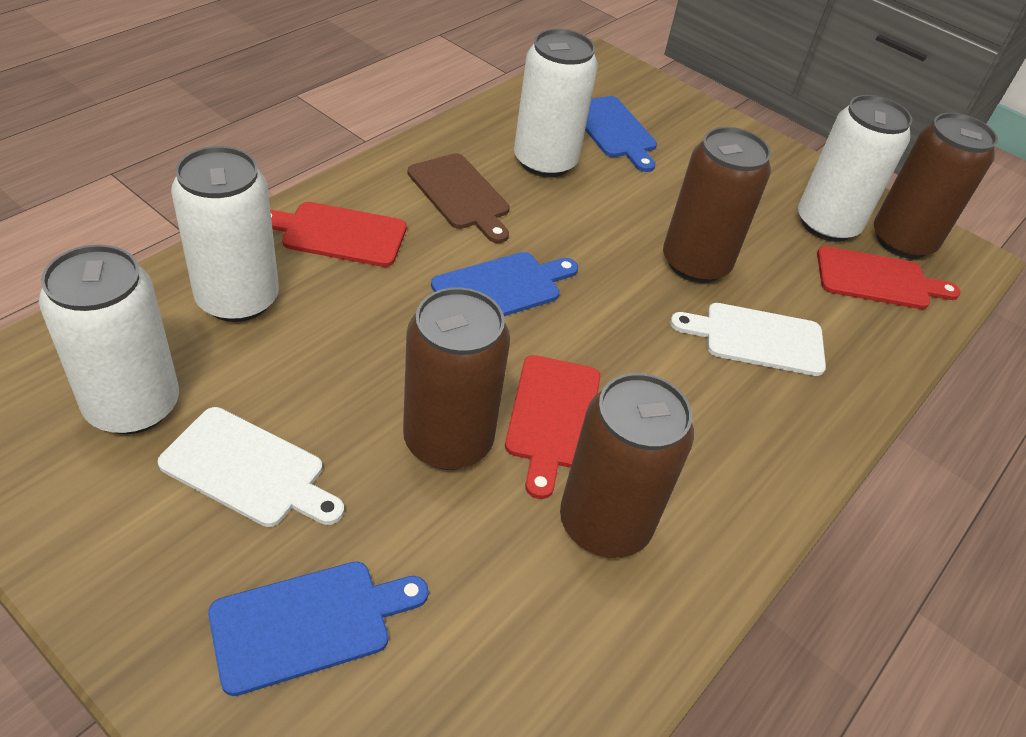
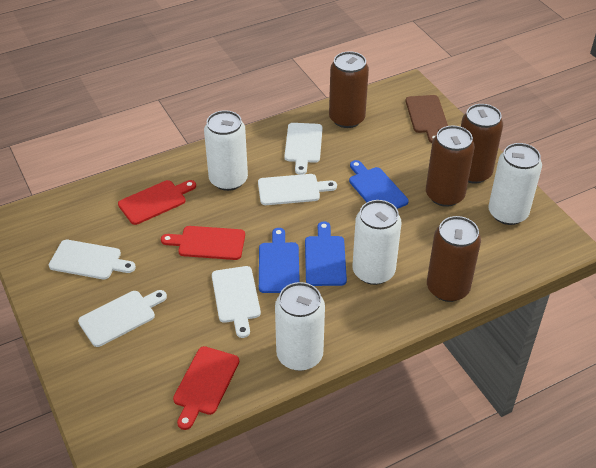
white cutting board: 2 -> 5

